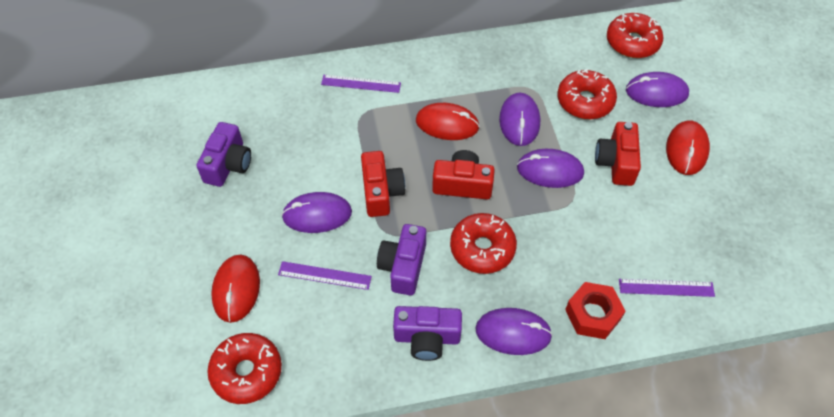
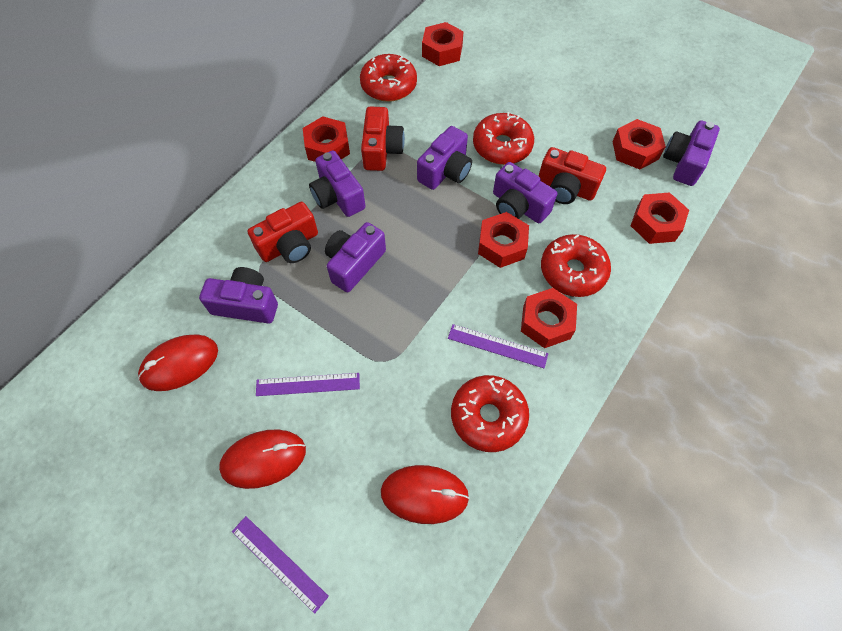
purple camera: 3 -> 6
purple mouse: 5 -> 0
red nut: 1 -> 6

